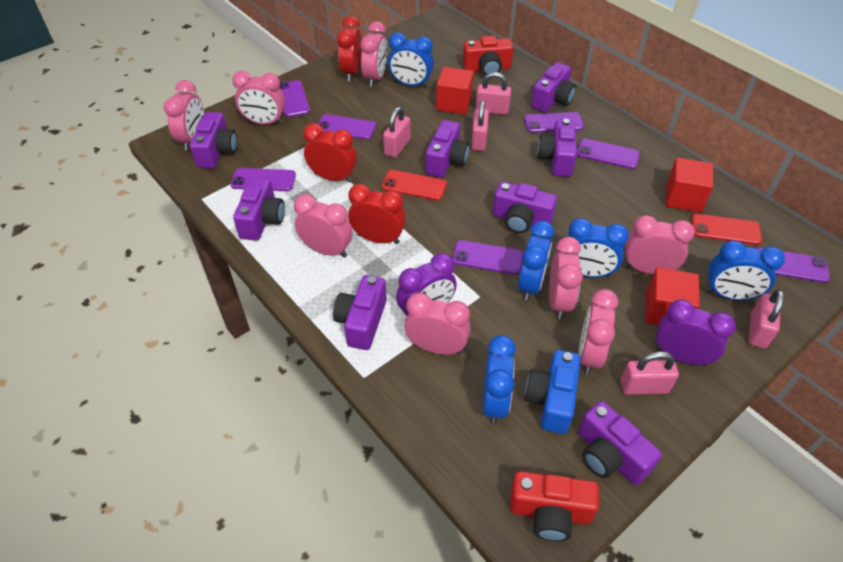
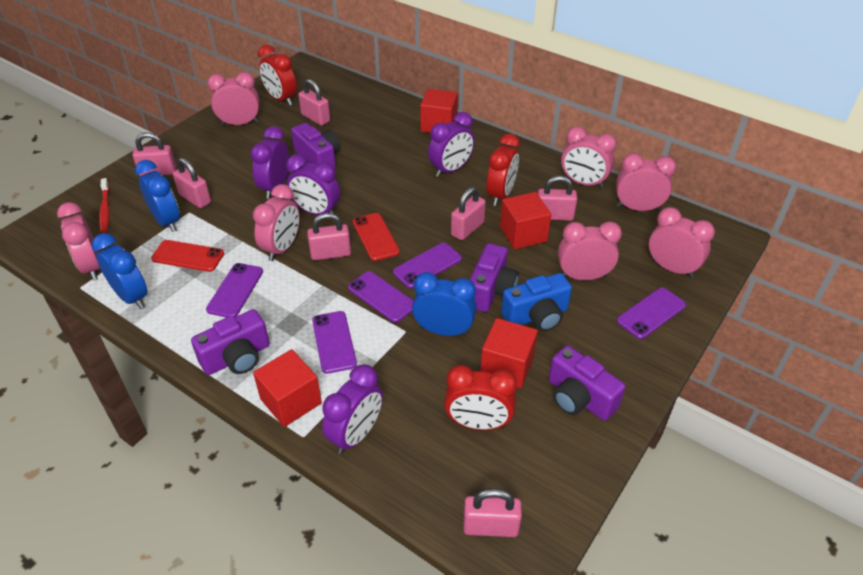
blue clock: 5 -> 3
pink clock: 8 -> 7
pink padlock: 5 -> 7
purple camera: 8 -> 4
purple clock: 2 -> 4
purple phone: 7 -> 5
red camera: 2 -> 0
red cube: 3 -> 4
red toothbrush: 0 -> 1

